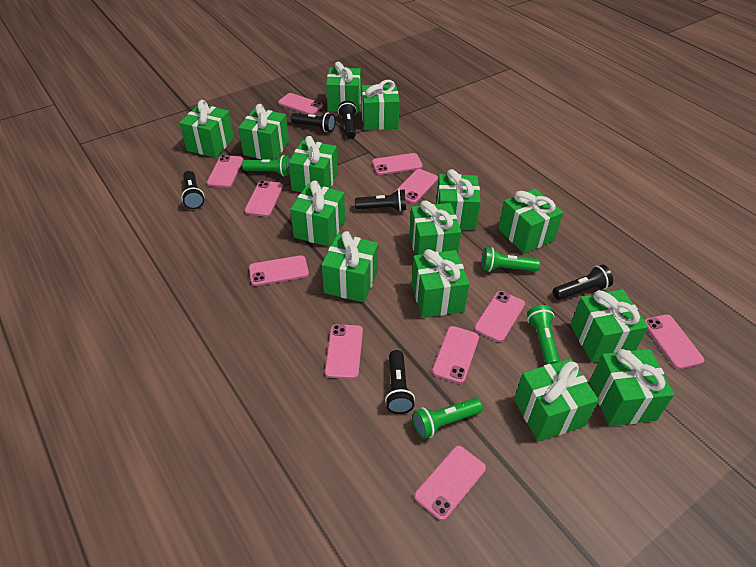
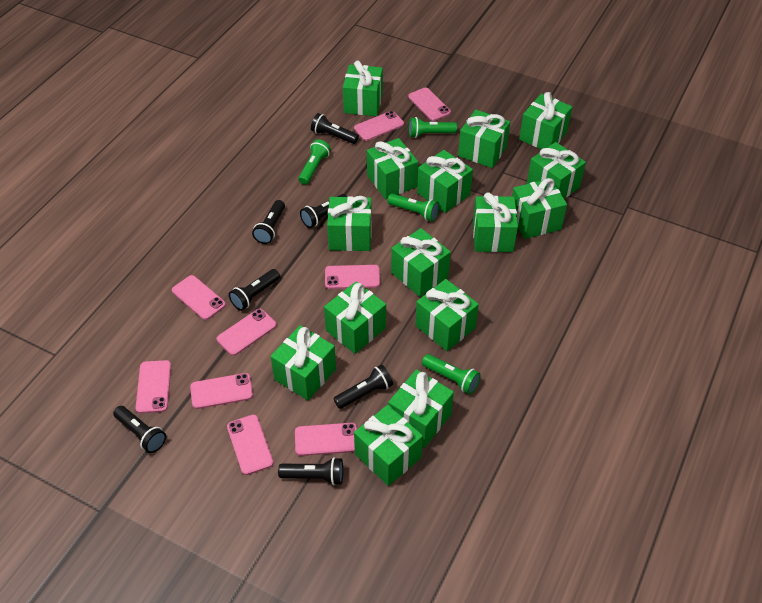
black flashlight: 6 -> 7
green gift: 14 -> 15
pink phone: 11 -> 9

